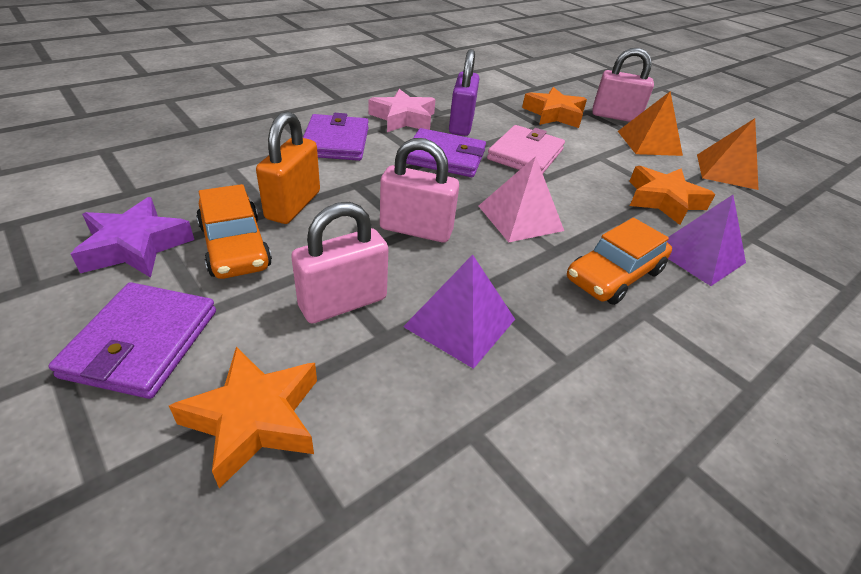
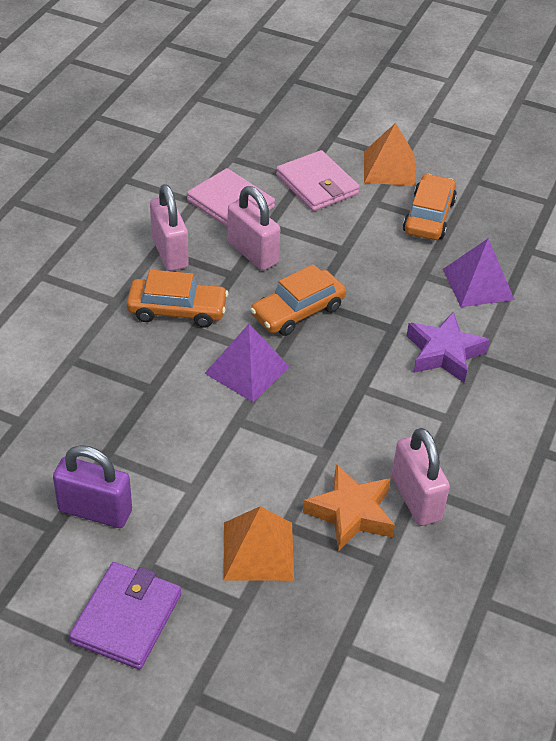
orange car: 2 -> 3
orange padlock: 1 -> 0
orange star: 3 -> 1
pink pyramid: 1 -> 0
pink star: 1 -> 0
pink wallet: 1 -> 2
purple wallet: 3 -> 1

